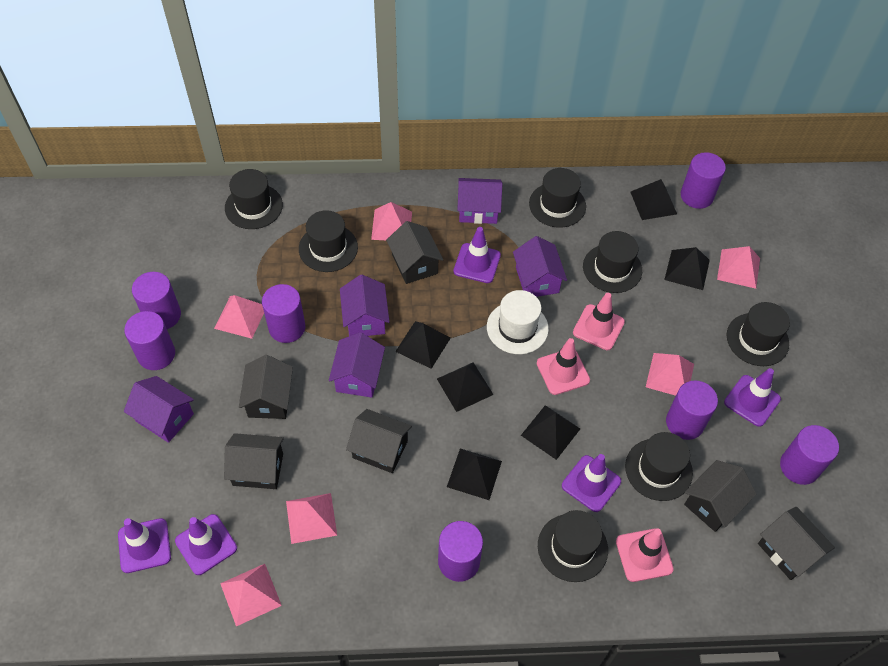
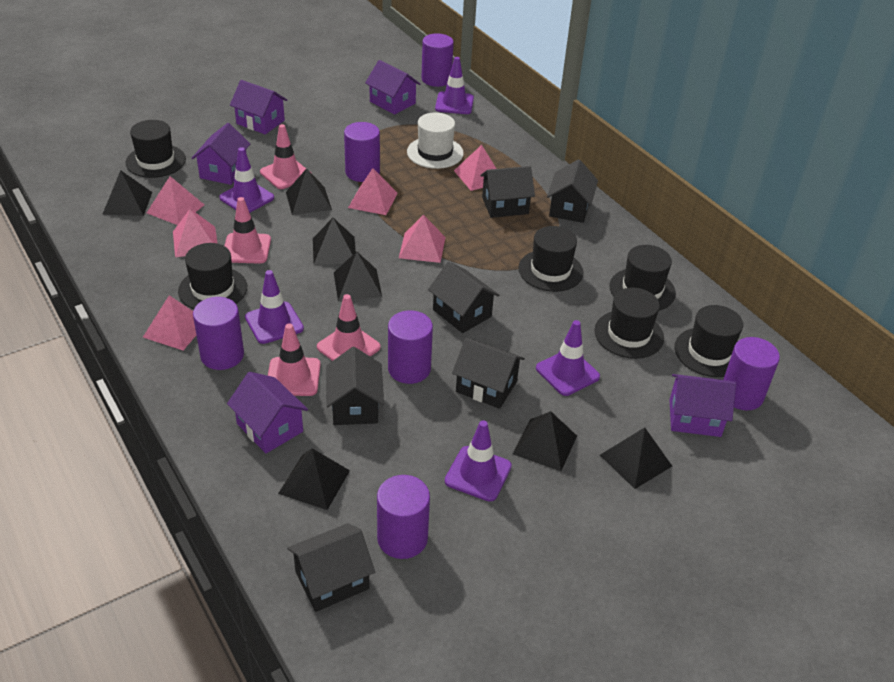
black hat: 7 -> 6
black pyramid: 6 -> 7
pink traffic cone: 3 -> 4
purple cylinder: 7 -> 6

